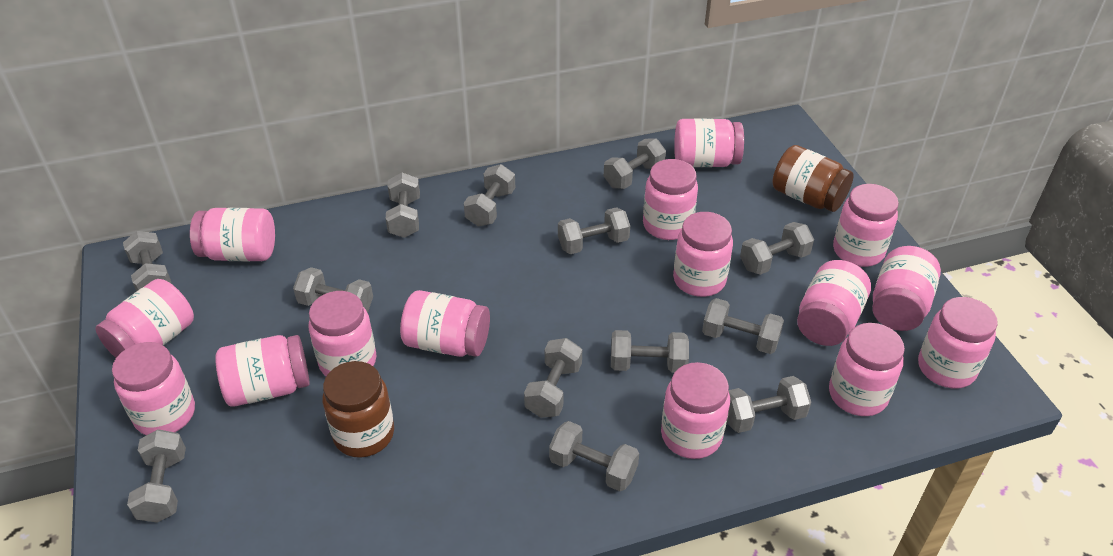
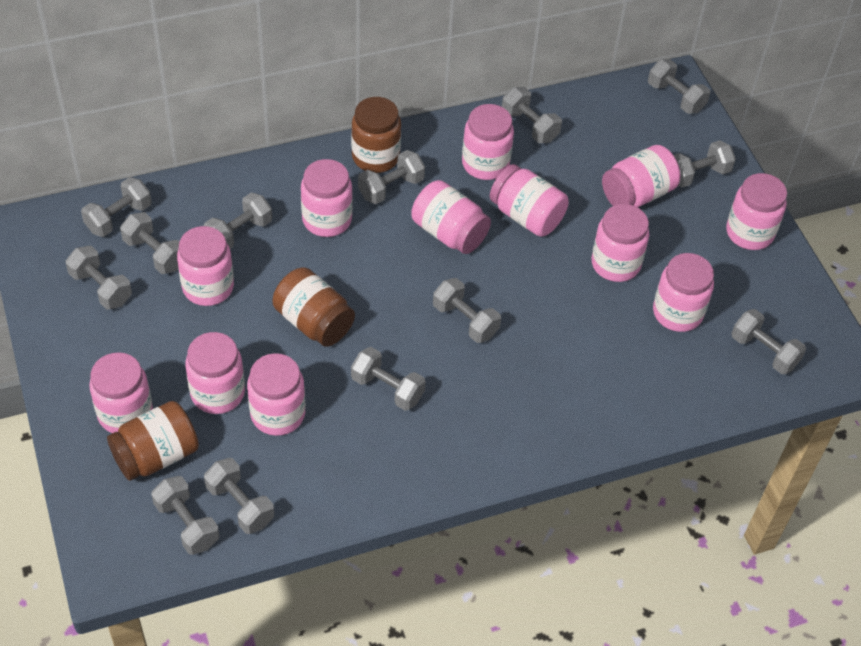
brown jar: 2 -> 3
pink jar: 15 -> 12

